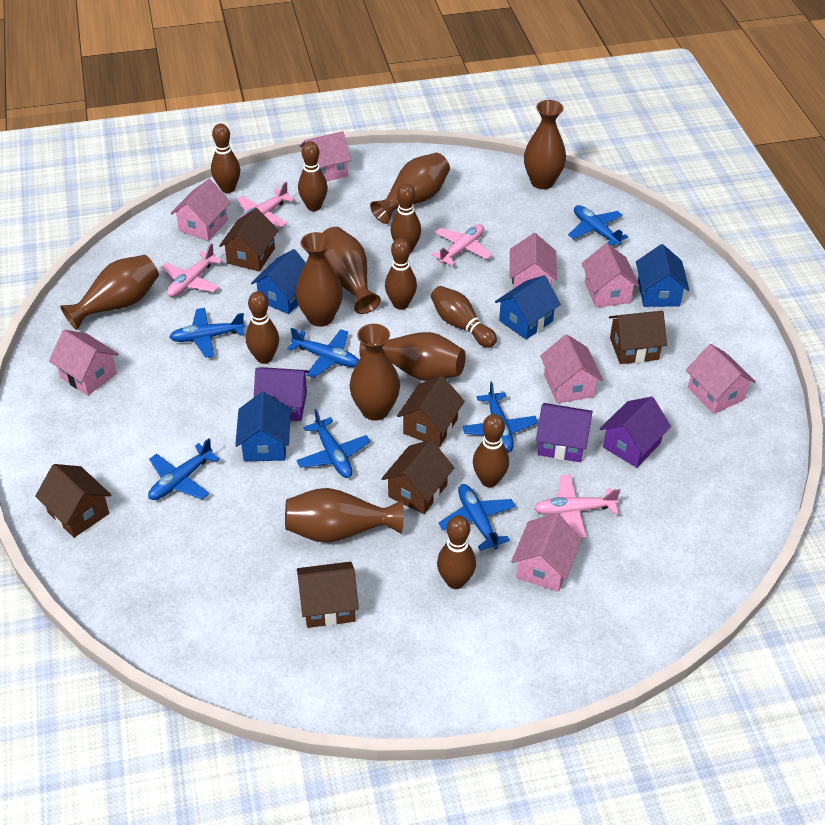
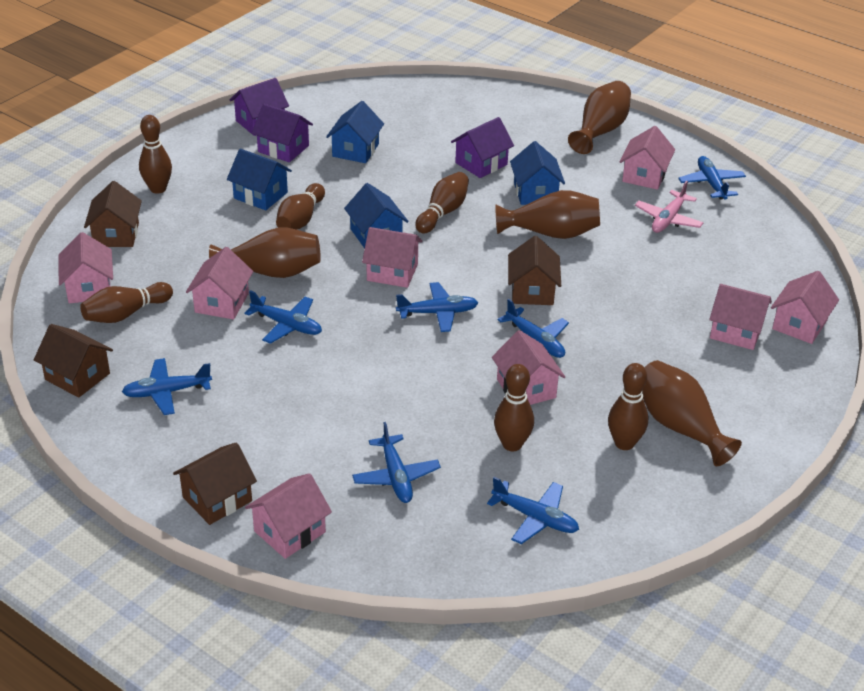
brown bowling pin: 8 -> 6
brown house: 6 -> 4
brown vase: 8 -> 4
pink plane: 4 -> 1

